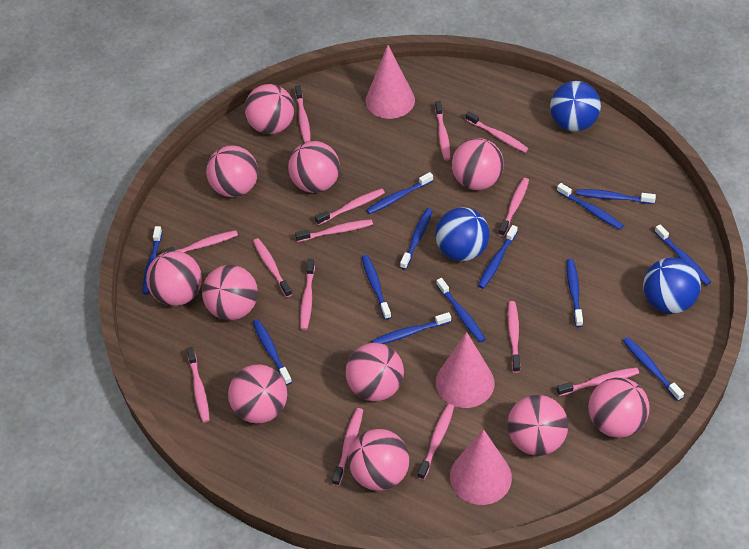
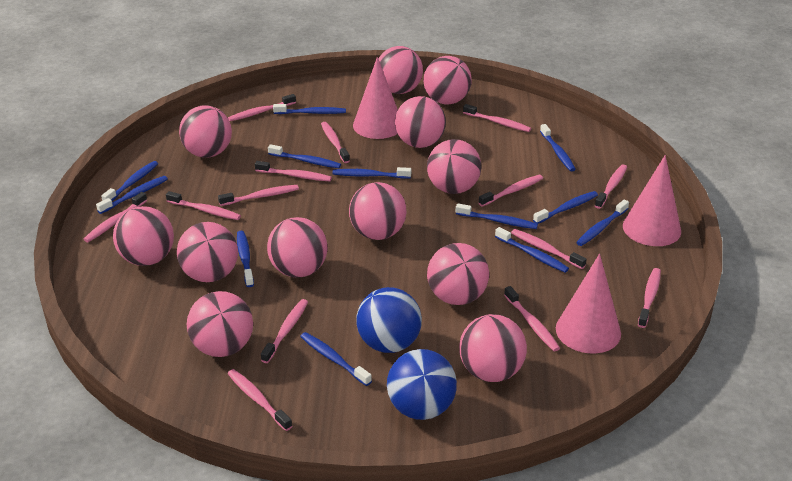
blue ball: 3 -> 2
blue toothbrush: 13 -> 12
pink ball: 11 -> 12

